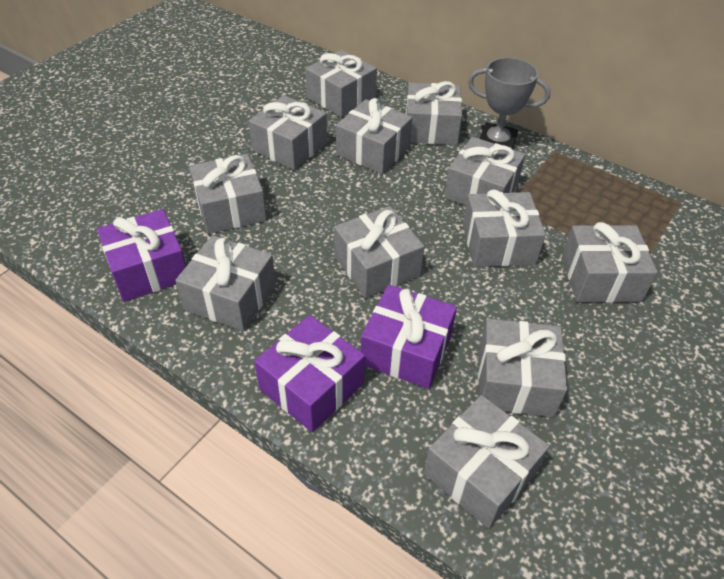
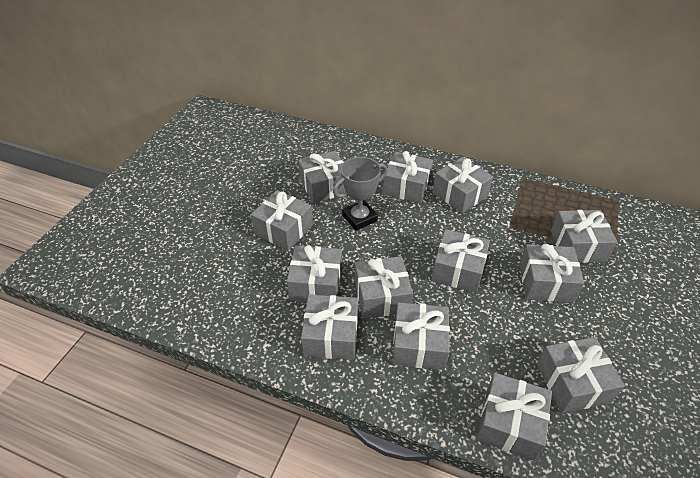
grey gift: 12 -> 13
purple gift: 3 -> 0

